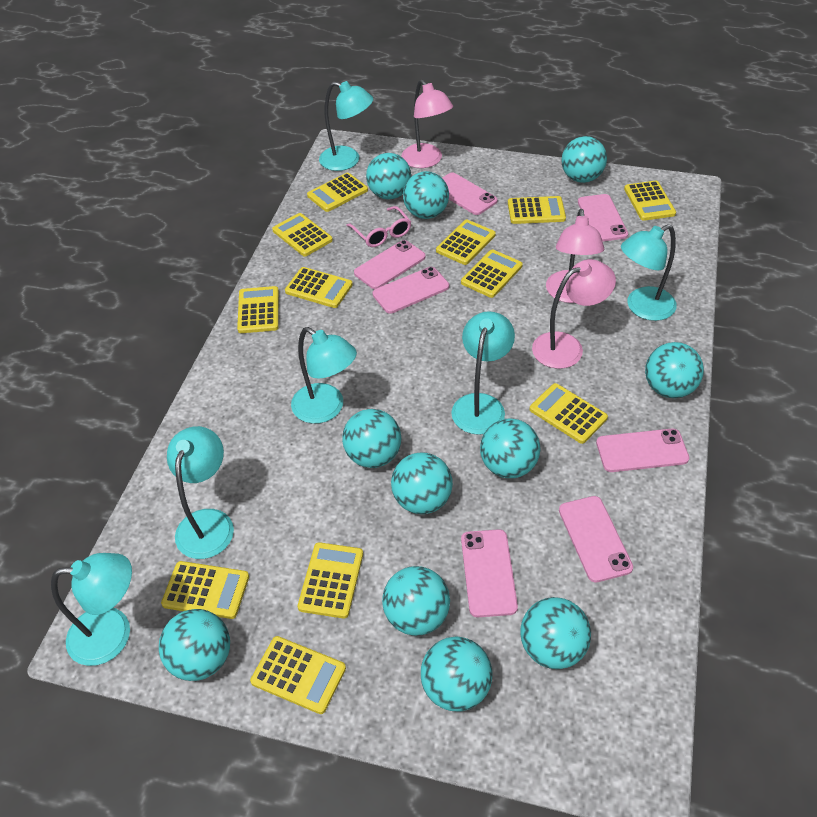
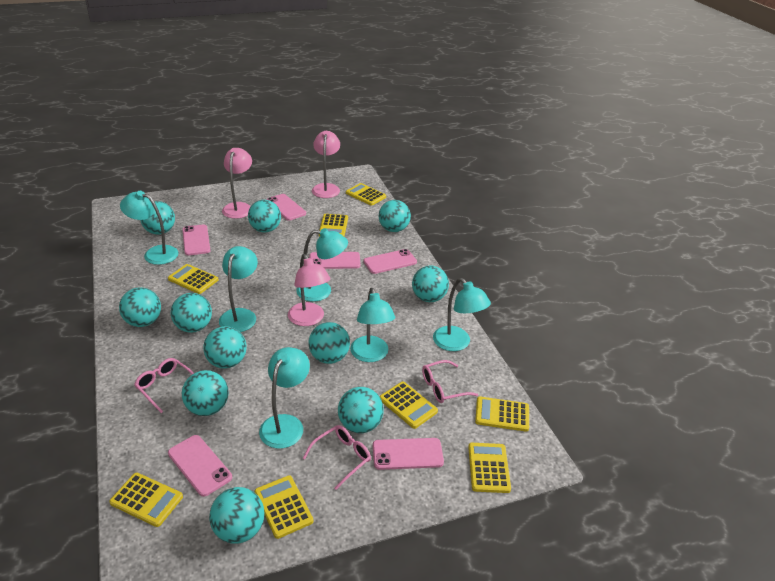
pink glasses: 1 -> 3
pink phone: 7 -> 6
yellow calculator: 12 -> 8

